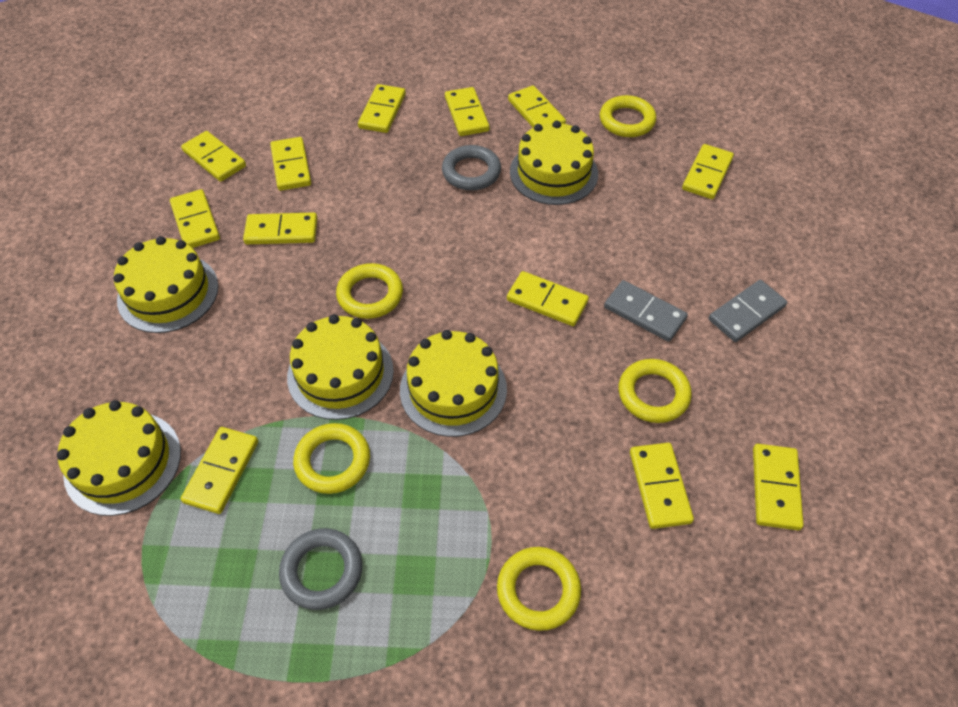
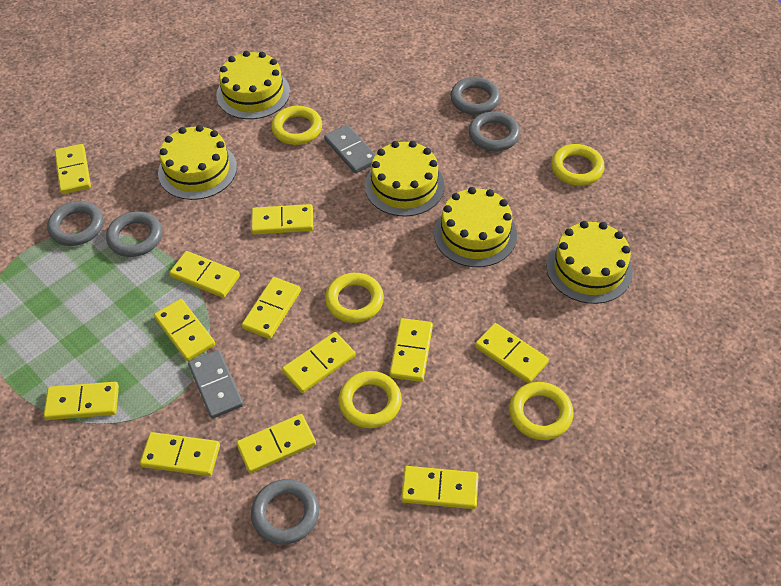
grey ring: 2 -> 5

